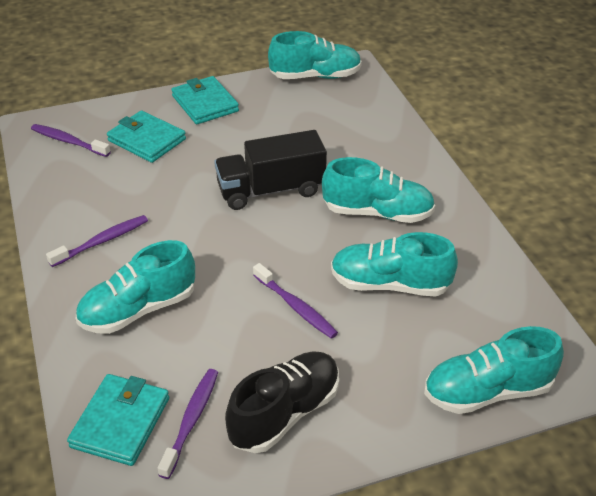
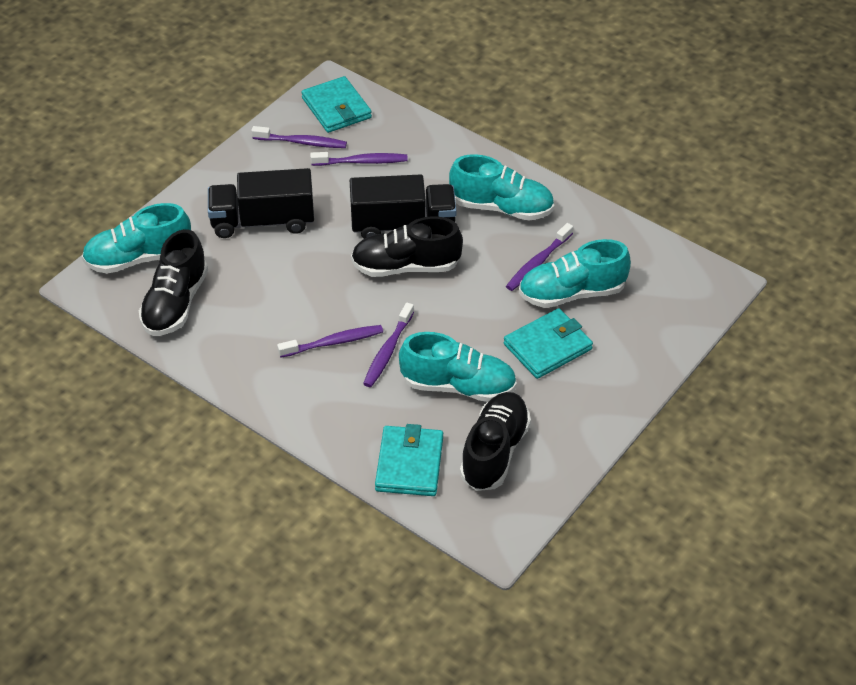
black shoe: 1 -> 3
black truck: 1 -> 2
purple toothbrush: 4 -> 5
turquoise shoe: 5 -> 4

